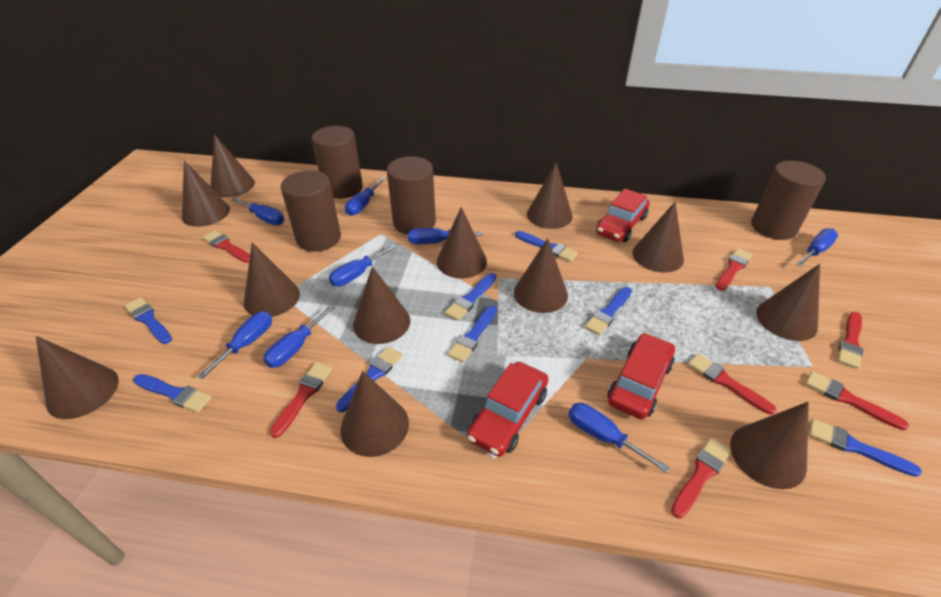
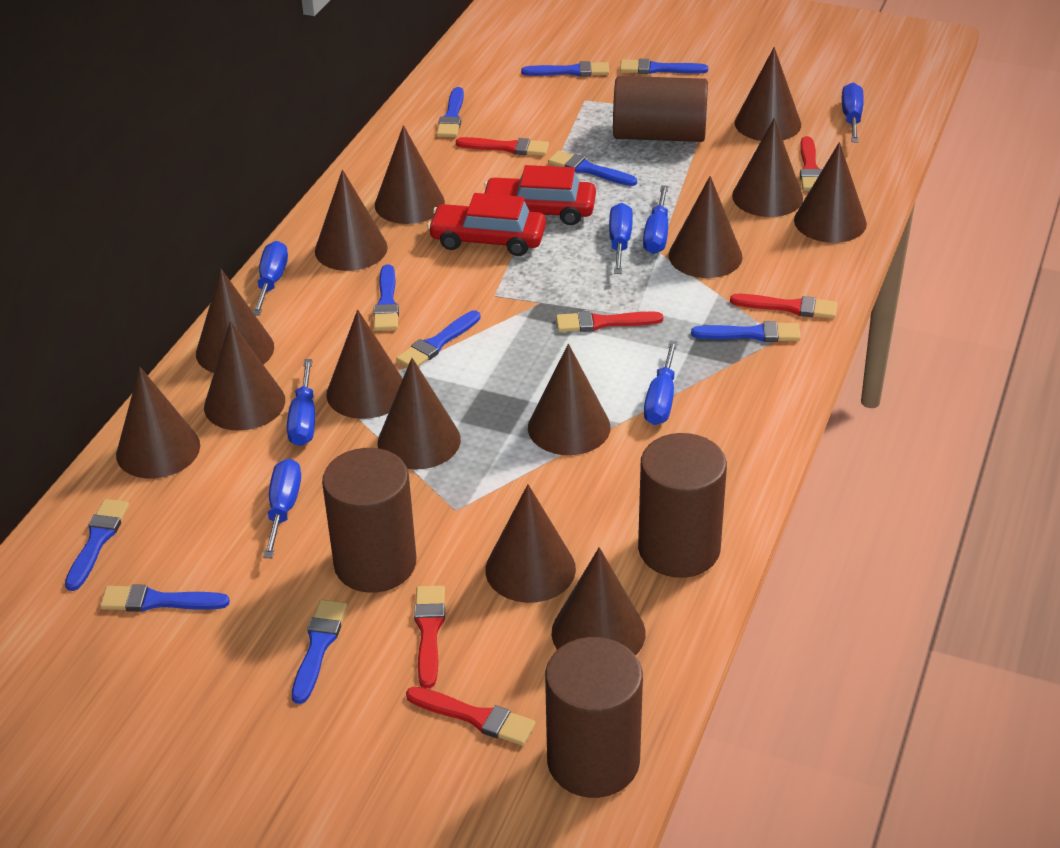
blue brush: 8 -> 10
blue screwdriver: 8 -> 7
brown cone: 12 -> 14
red brush: 7 -> 6
red car: 3 -> 2

